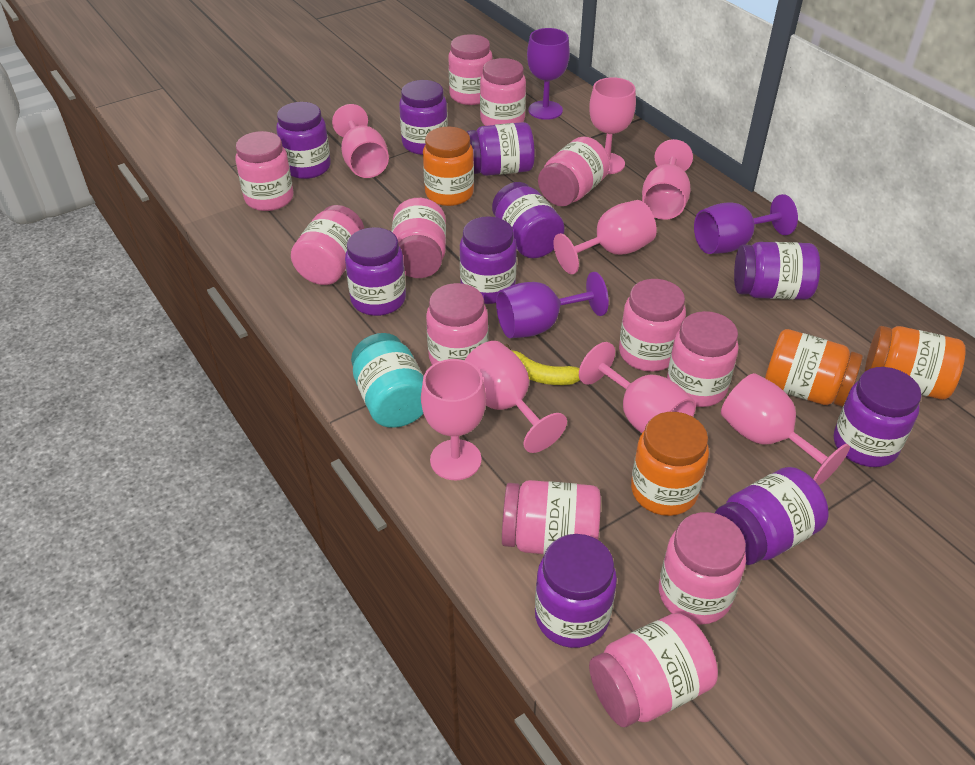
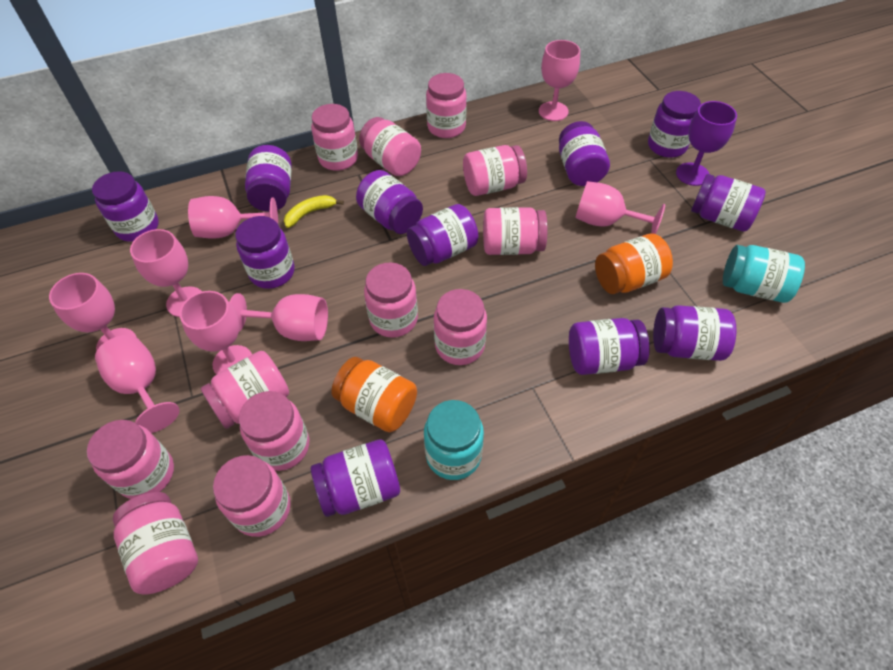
orange jar: 4 -> 2
purple goblet: 3 -> 1
purple jar: 10 -> 11
turquoise jar: 1 -> 2

